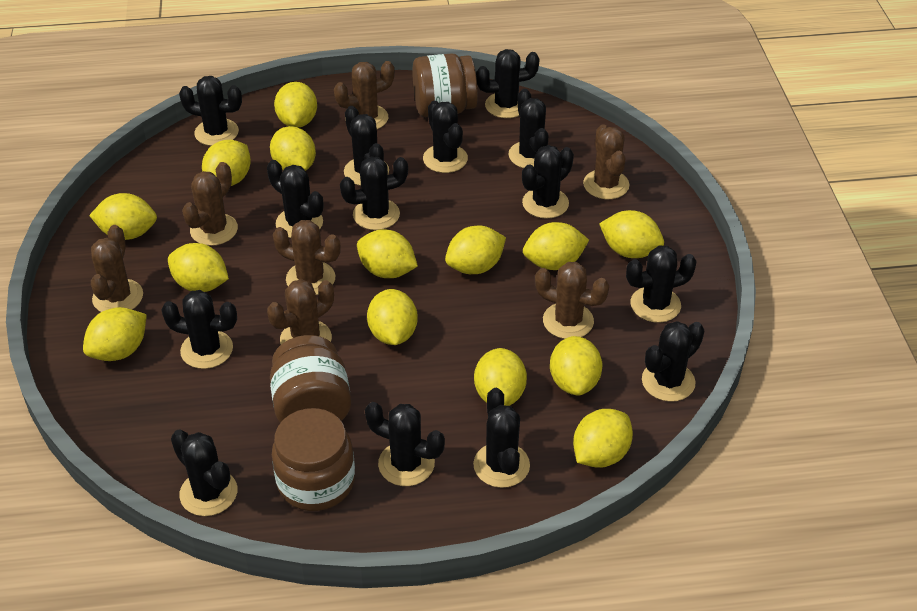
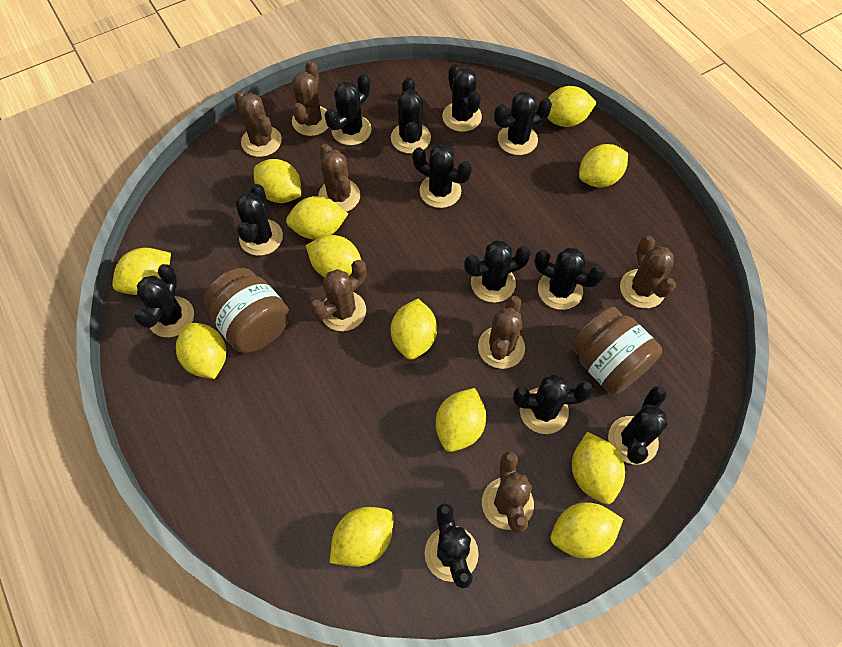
black cactus: 14 -> 12
brown jar: 3 -> 2
yellow lemon: 14 -> 12

